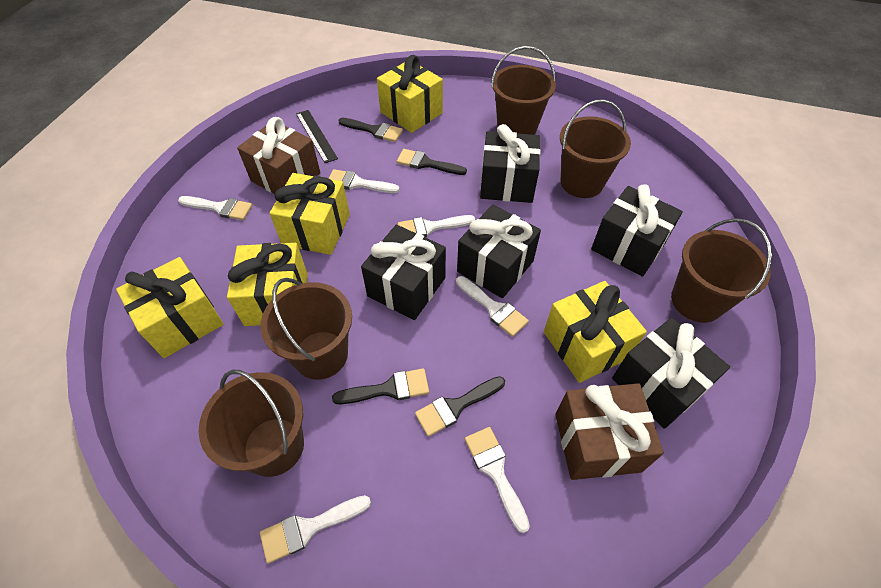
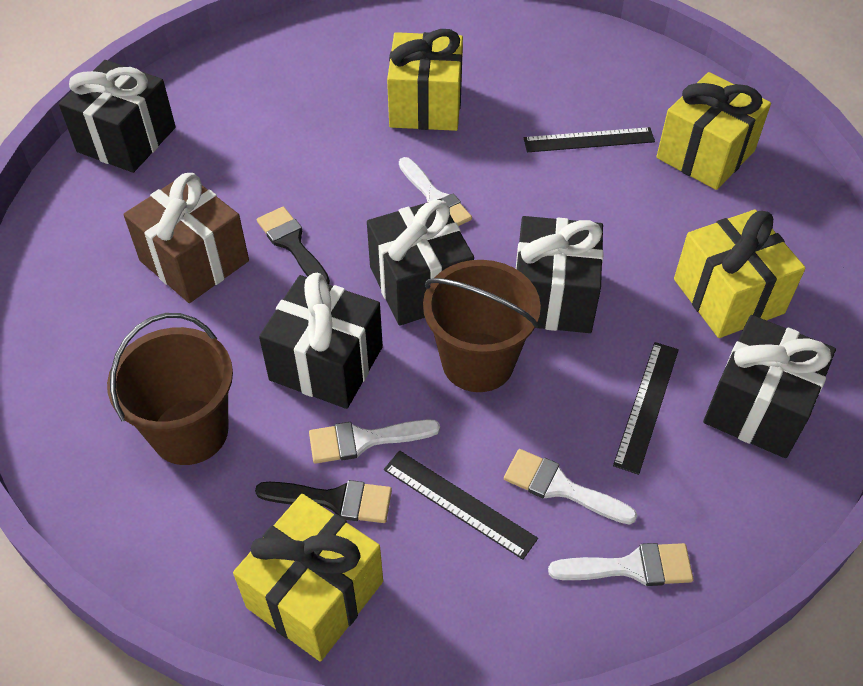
black brush: 4 -> 2
black ruler: 1 -> 3
brown bucket: 5 -> 2
brown gift: 2 -> 1
white brush: 6 -> 4
yellow gift: 5 -> 4

